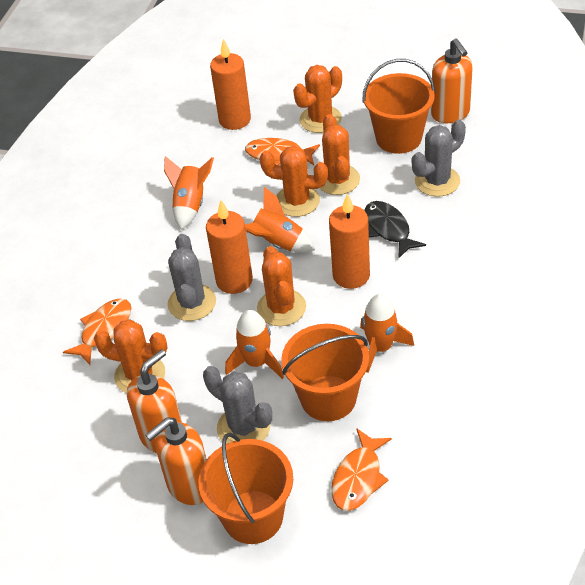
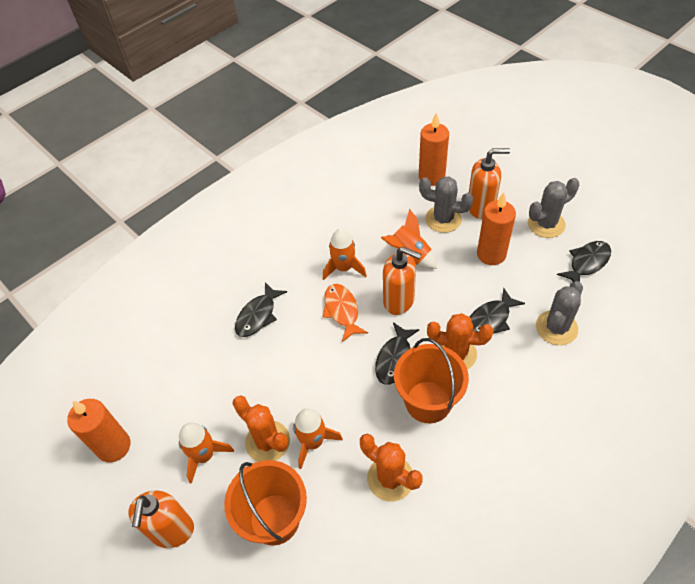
black fish: 1 -> 4
orange bucket: 3 -> 2
orange cactus: 5 -> 3
orange fish: 3 -> 1

